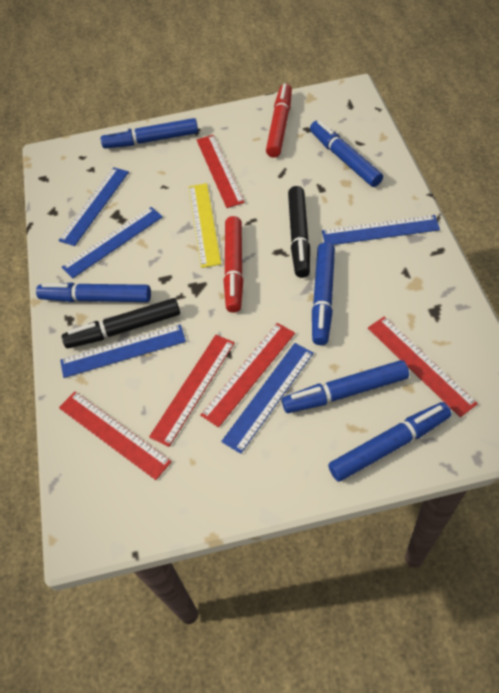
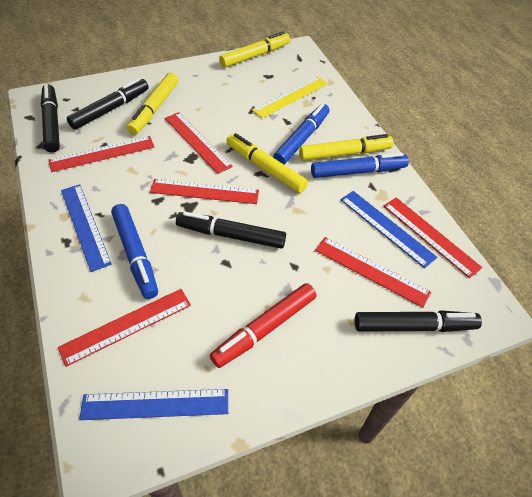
black marker: 2 -> 4
blue marker: 6 -> 3
blue ruler: 5 -> 3
red marker: 2 -> 1
red ruler: 5 -> 6
yellow marker: 0 -> 4

